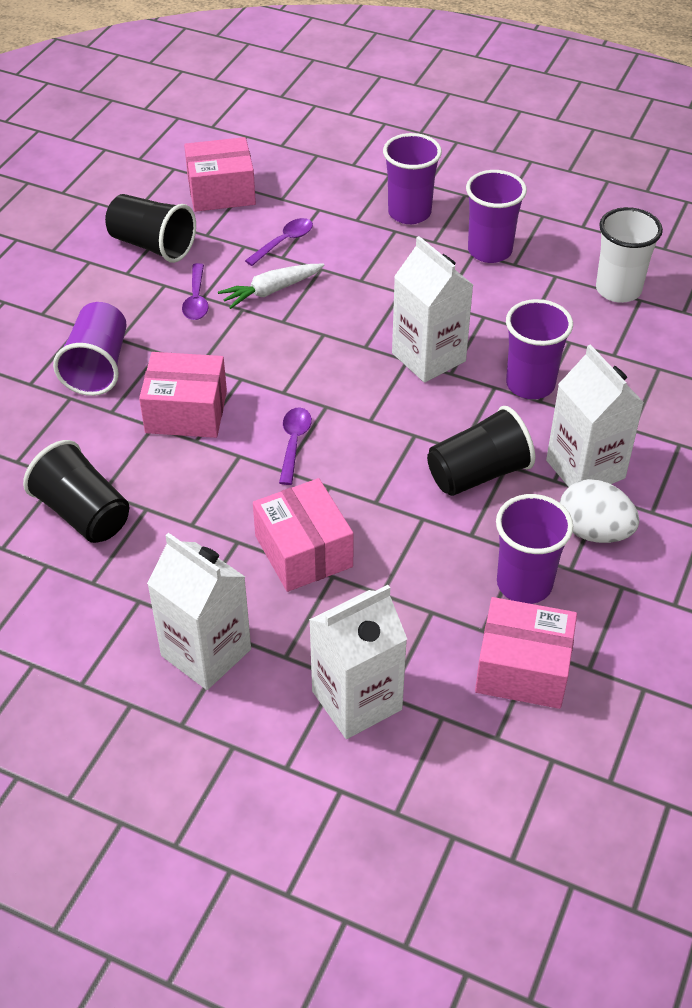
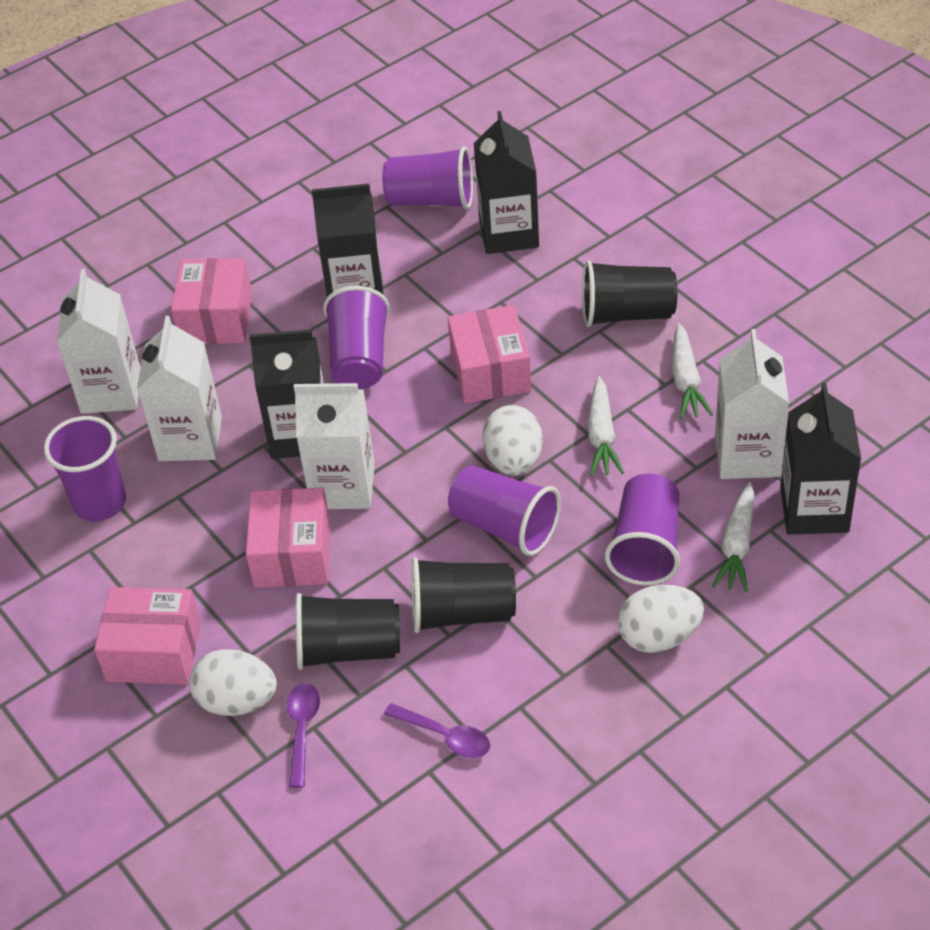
black carton: 0 -> 4
purple spoon: 3 -> 2
white carrot: 1 -> 3
white cup: 1 -> 0
white egg: 1 -> 3

